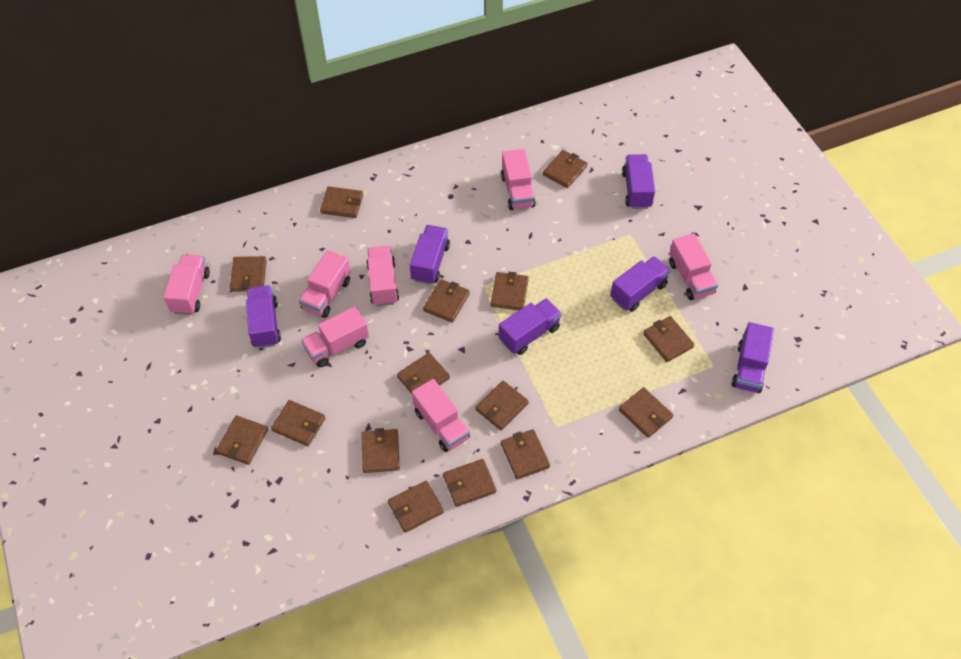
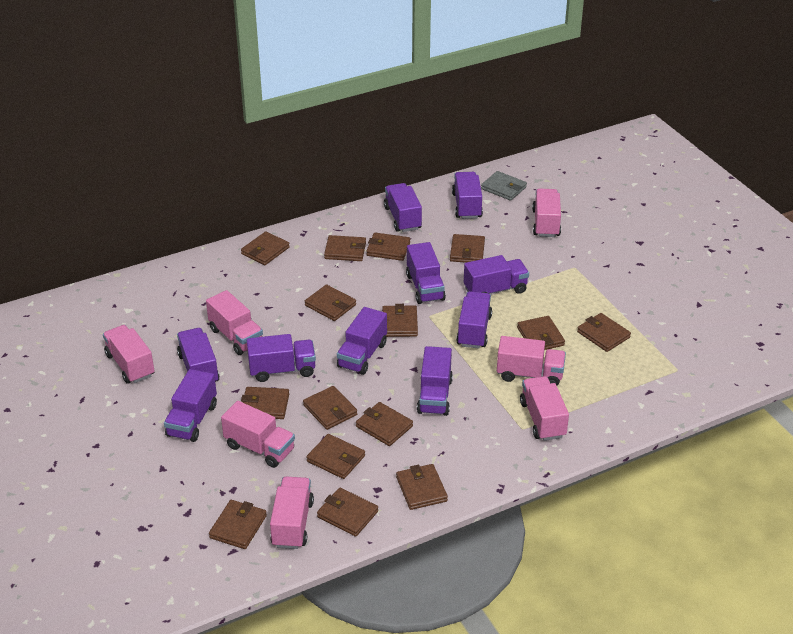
grey wallet: 0 -> 1
purple truck: 6 -> 10

